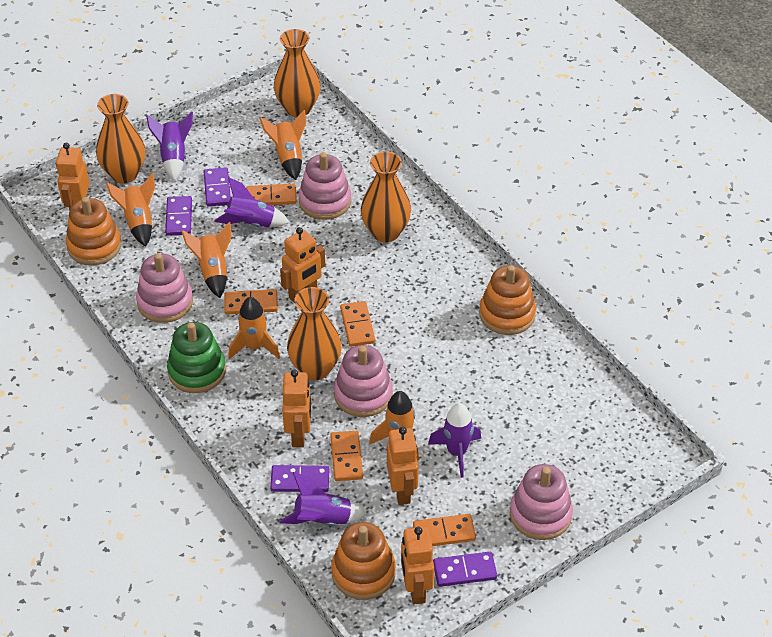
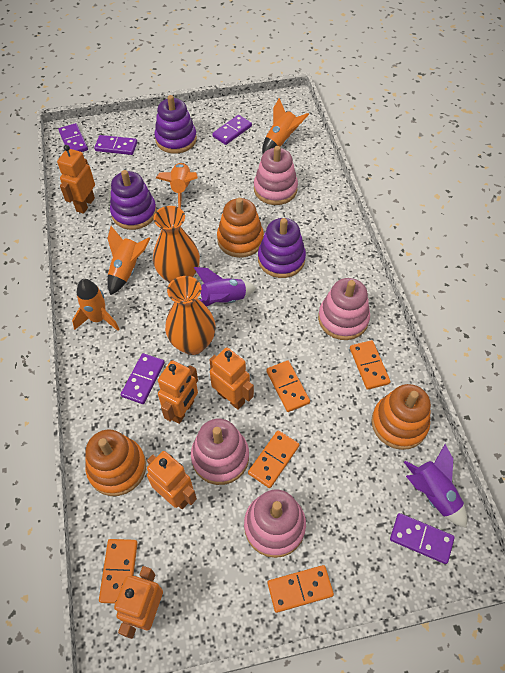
green stacking toy: 1 -> 0
orange rocket: 5 -> 4
orange vase: 4 -> 2
purple domino: 4 -> 5
purple rocket: 4 -> 2
purple stacking toy: 0 -> 3

